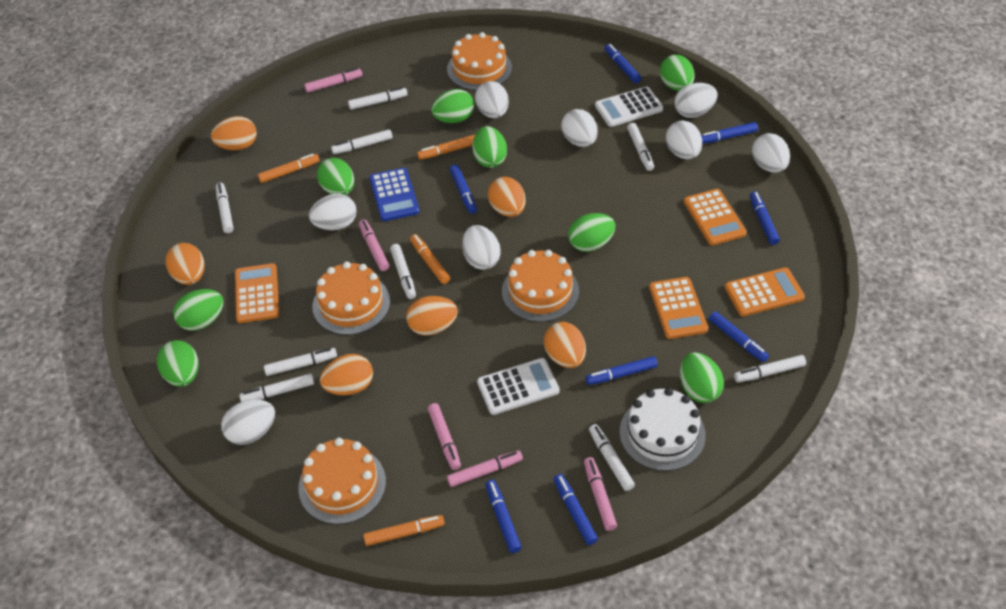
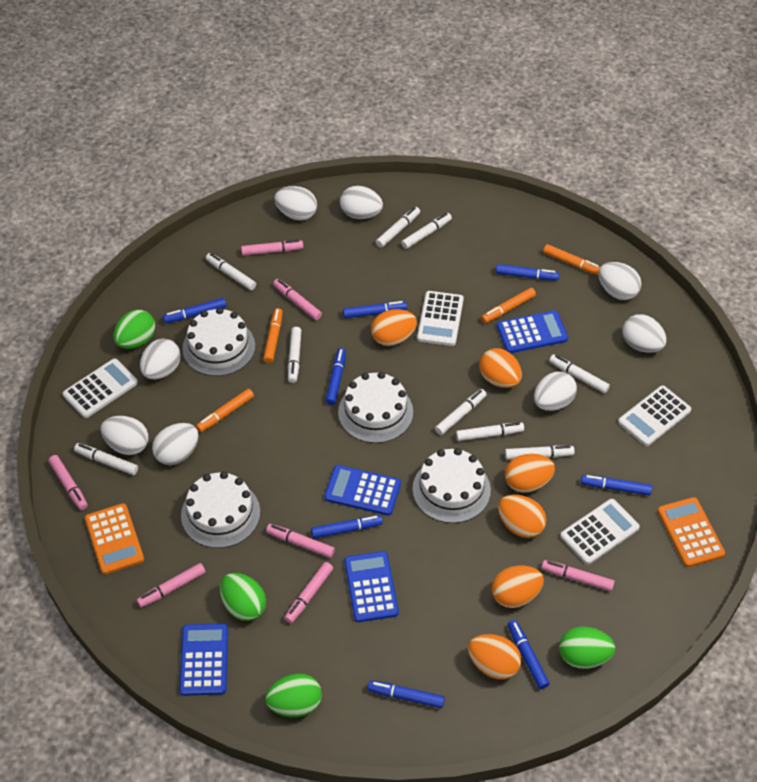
blue calculator: 1 -> 4
green egg: 8 -> 4
orange cake: 4 -> 0
orange calculator: 4 -> 2
pink marker: 5 -> 7
white cake: 1 -> 4
white calculator: 2 -> 4

